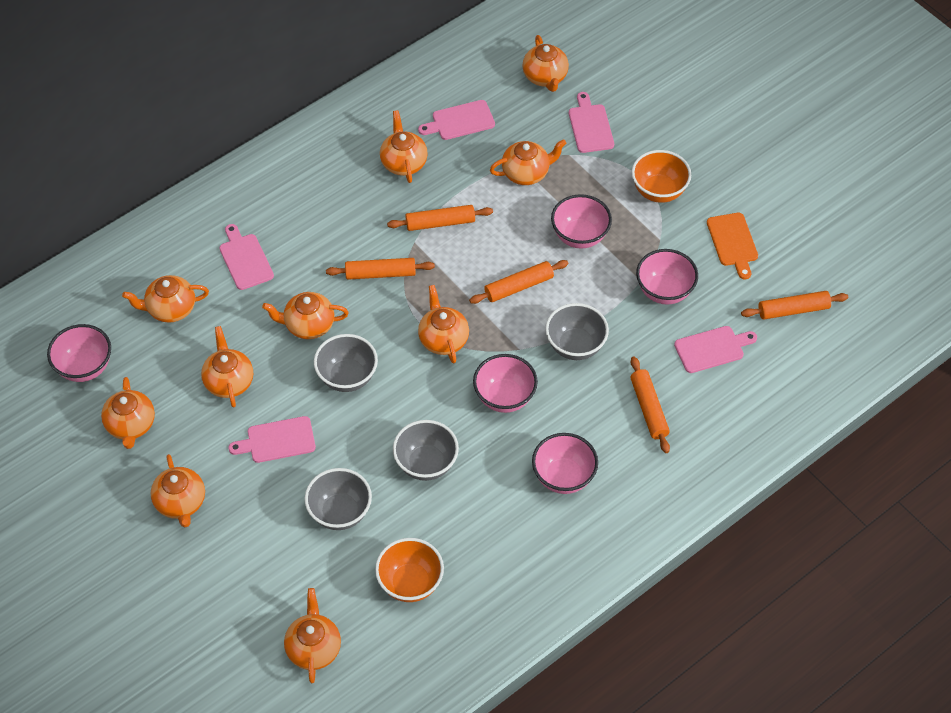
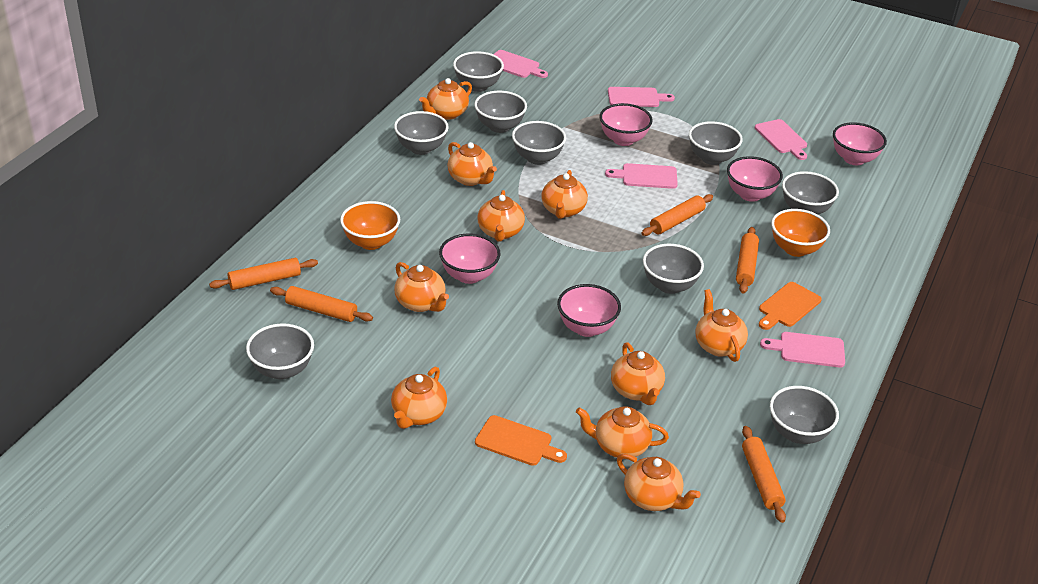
grey bowl: 4 -> 9
orange cutting board: 1 -> 2

